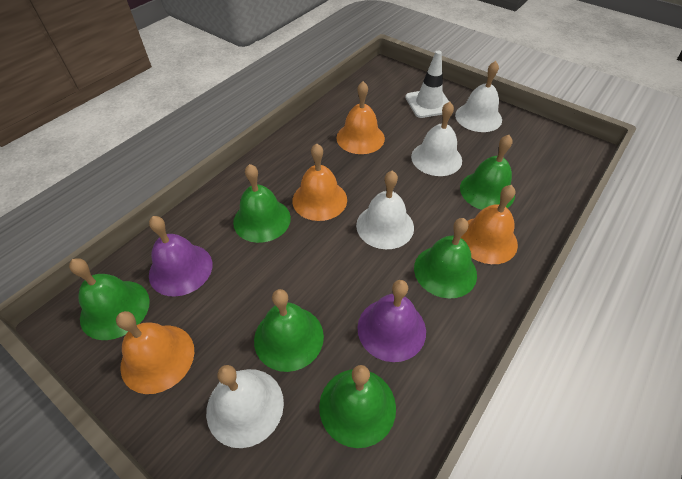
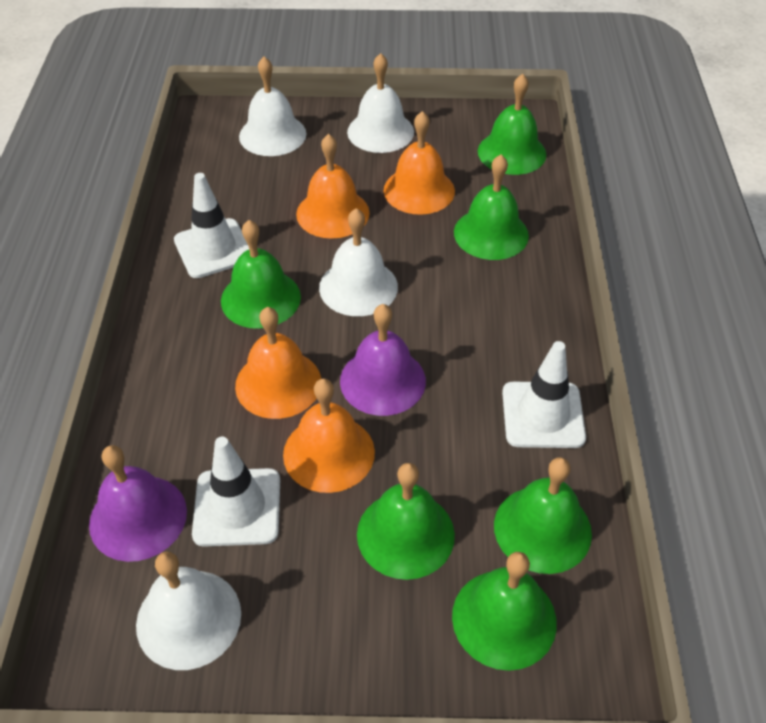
white traffic cone: 1 -> 3

